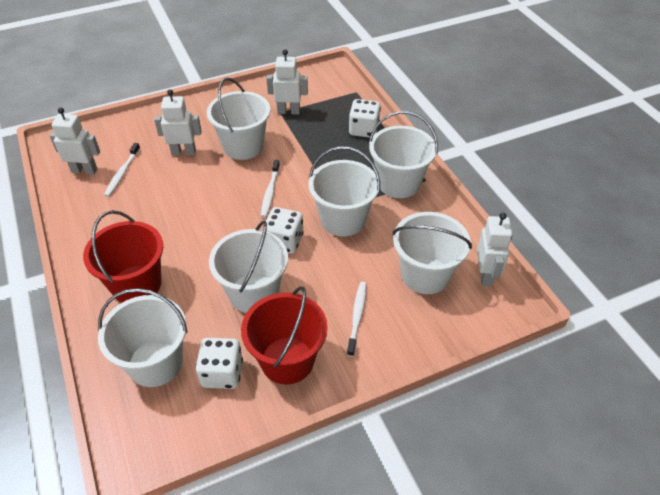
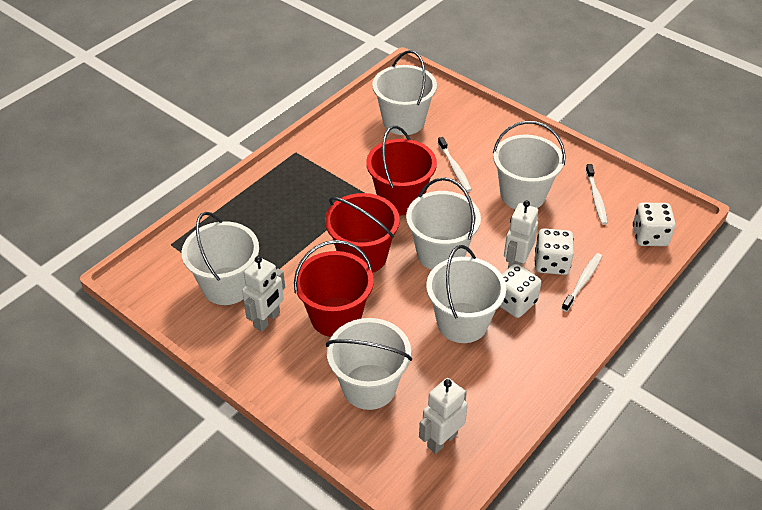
red bucket: 2 -> 3
white robot: 4 -> 3

